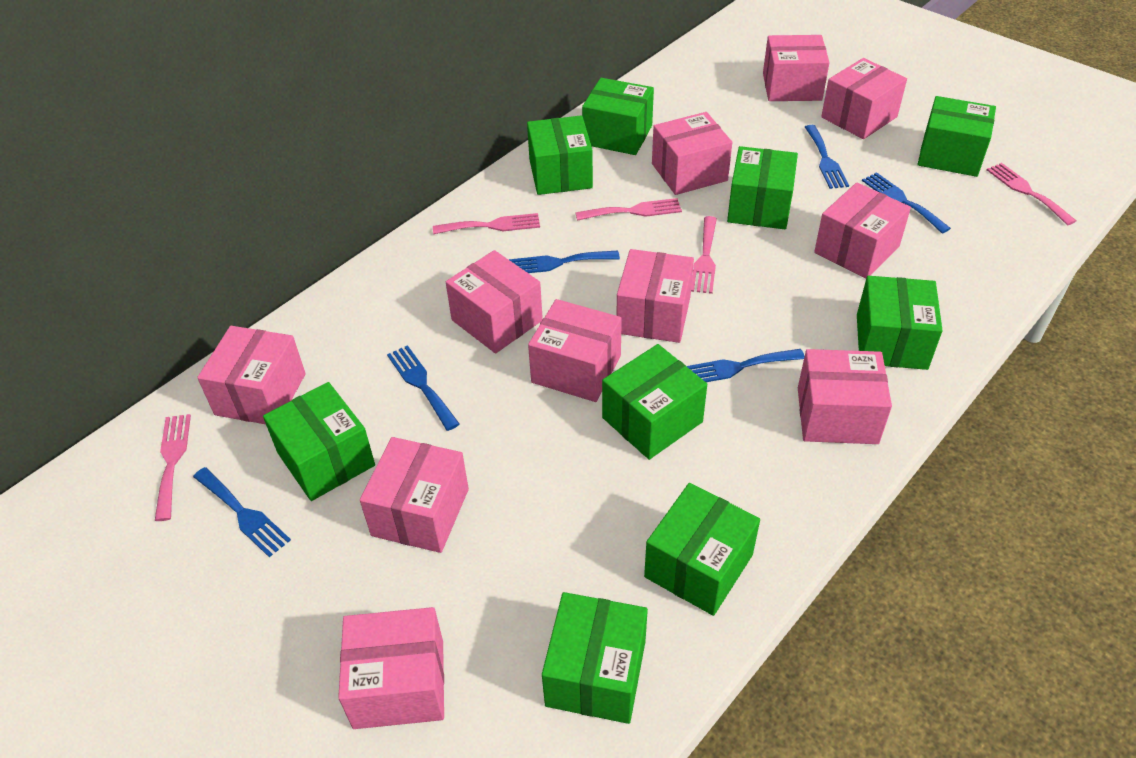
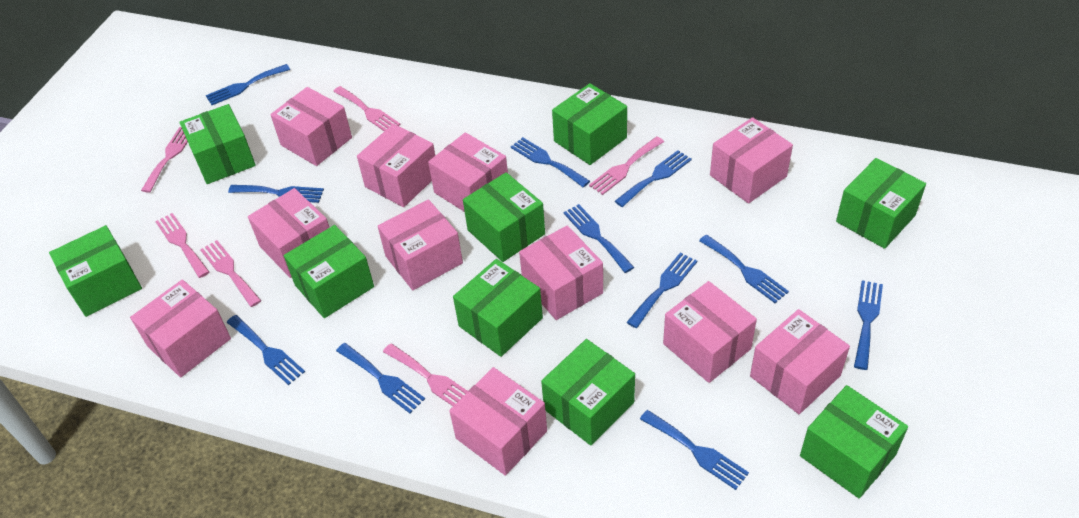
blue fork: 6 -> 11
pink fork: 5 -> 6

